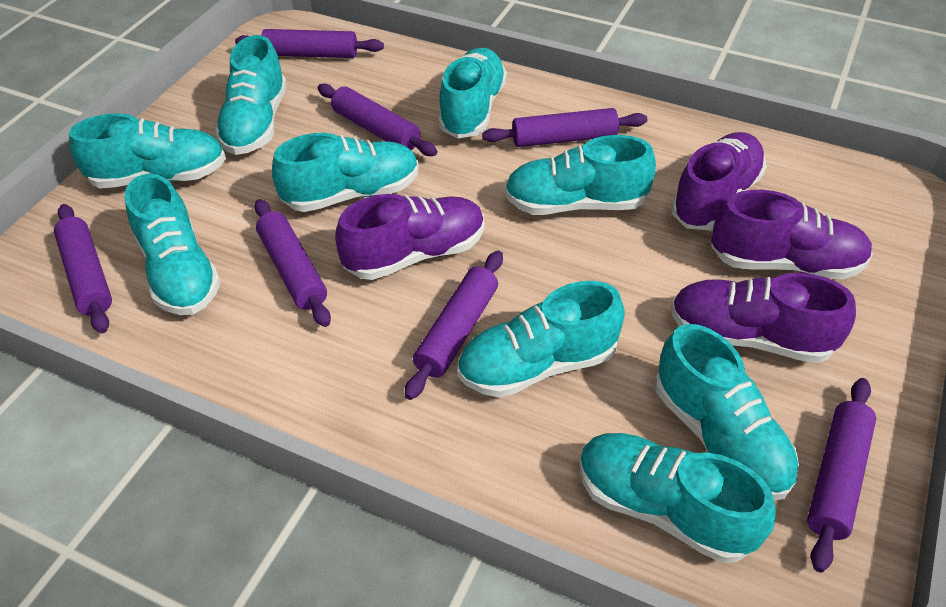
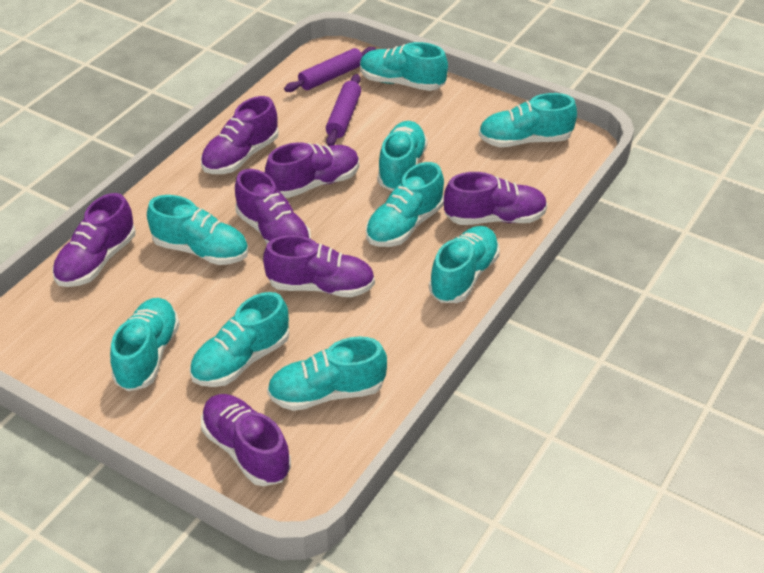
purple rolling pin: 7 -> 2
purple shoe: 4 -> 7

